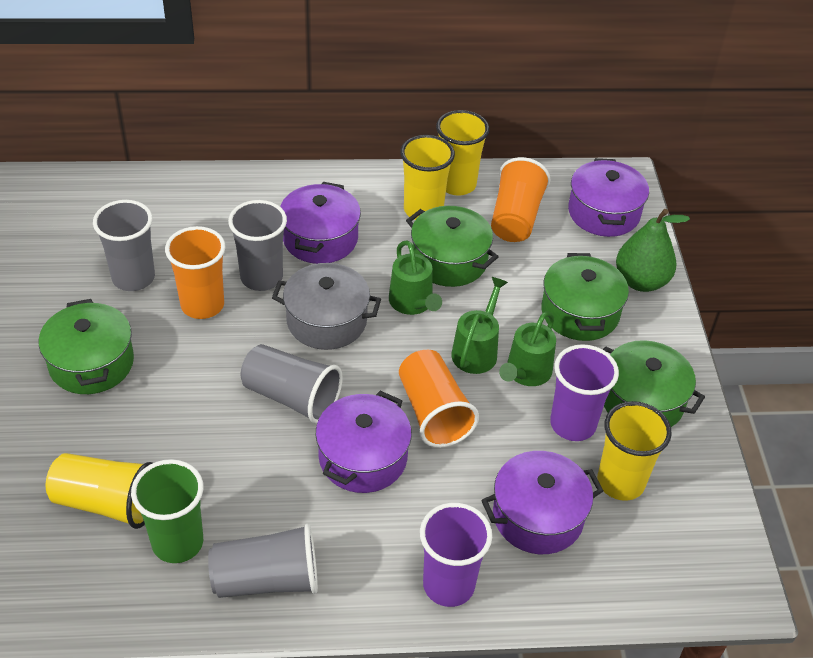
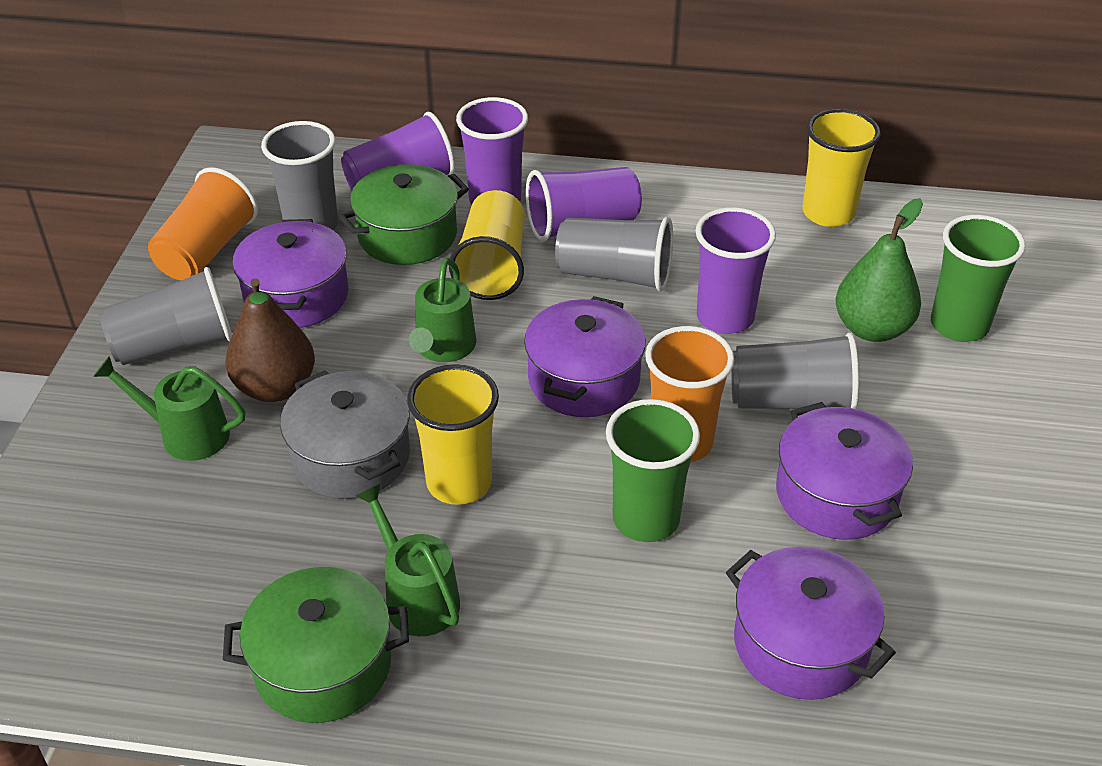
brown pear: 0 -> 1
green cup: 1 -> 2
green pot: 4 -> 2
orange cup: 3 -> 2
purple cup: 2 -> 4
yellow cup: 4 -> 3

